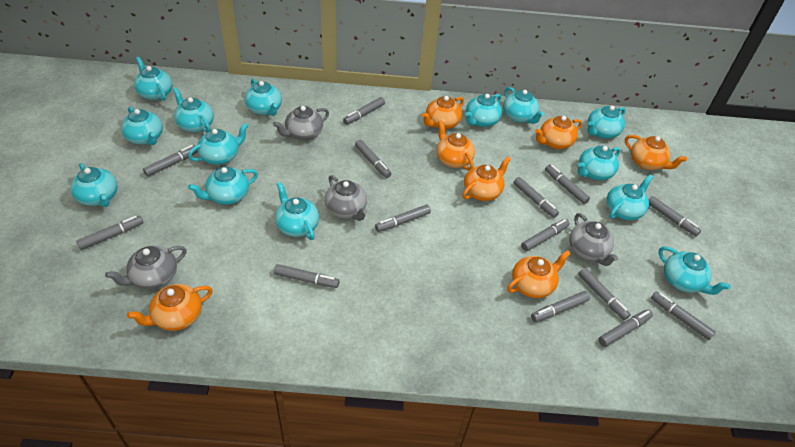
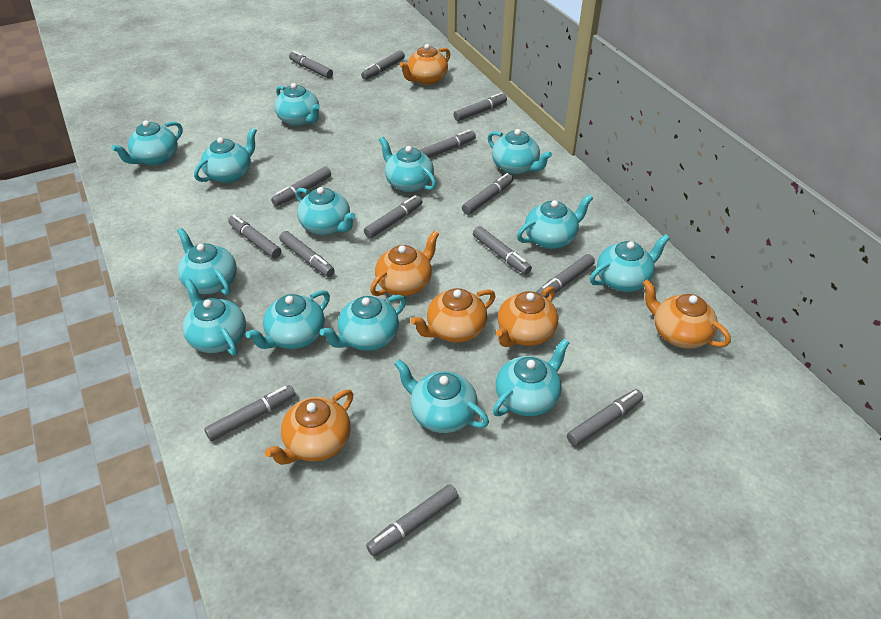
grey teapot: 4 -> 0
orange teapot: 7 -> 6

